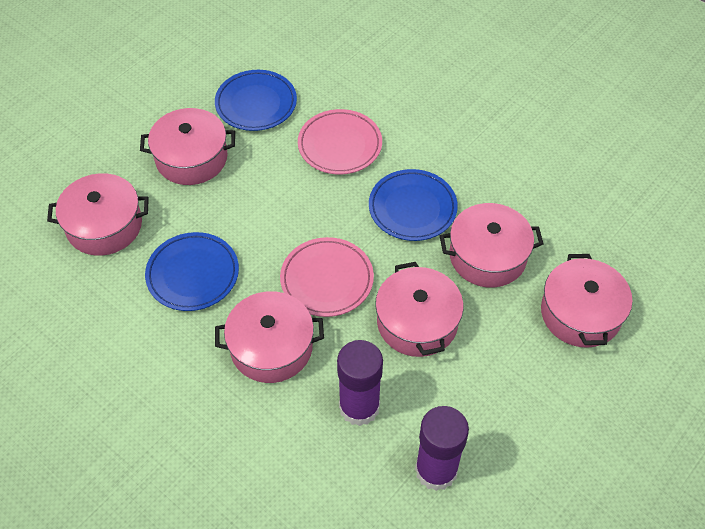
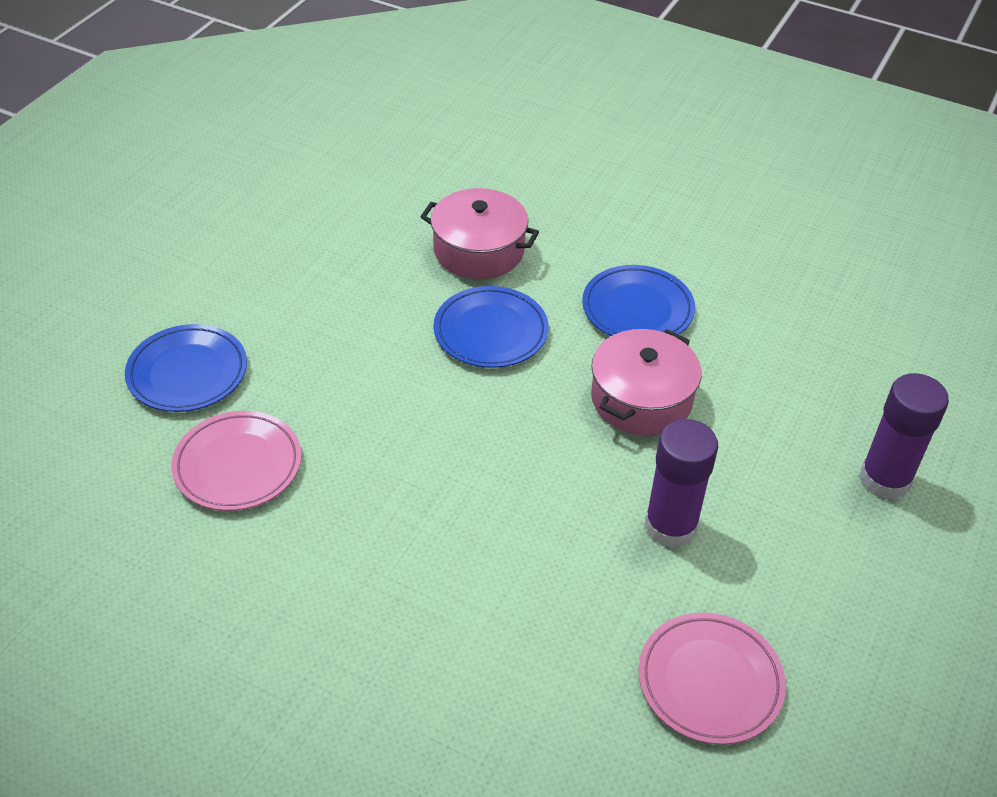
pink pot: 6 -> 2

